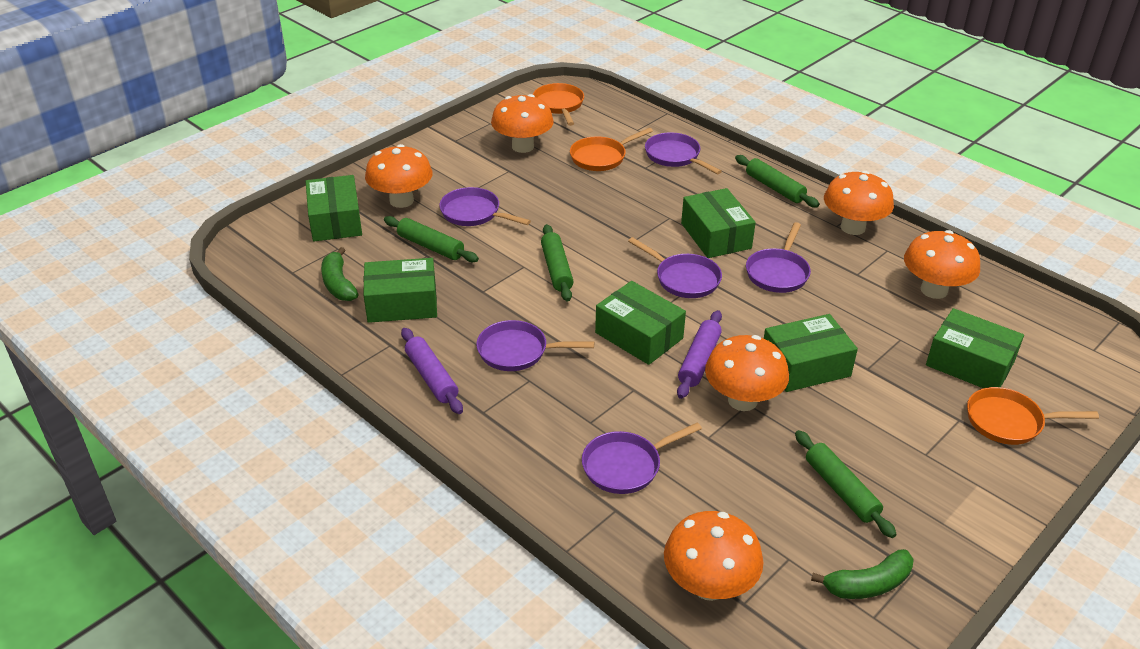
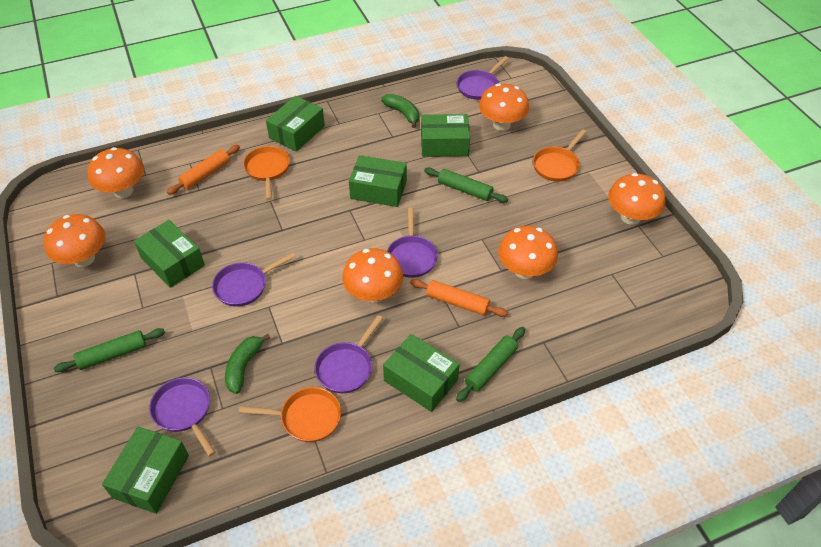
green rolling pin: 4 -> 3
orange rolling pin: 0 -> 2
purple pan: 6 -> 5
purple rolling pin: 2 -> 0

